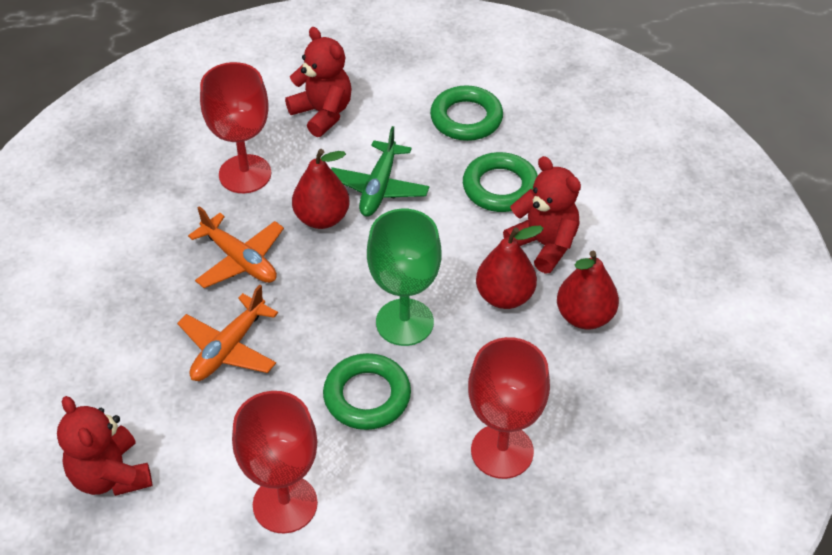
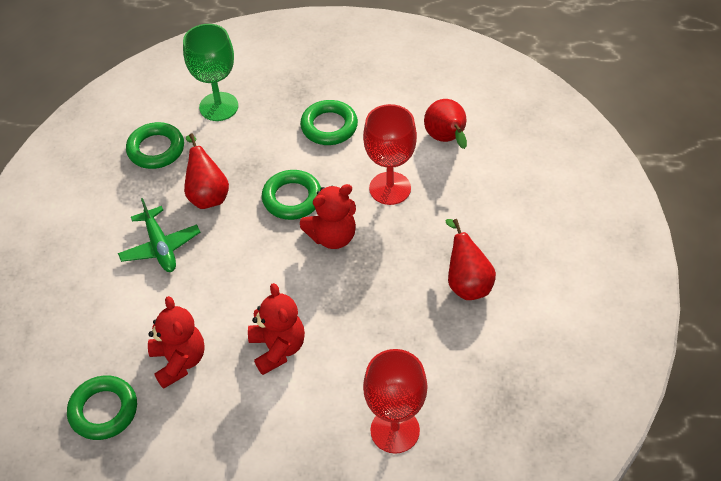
green ring: 3 -> 4
orange plane: 2 -> 0
red goblet: 3 -> 2

